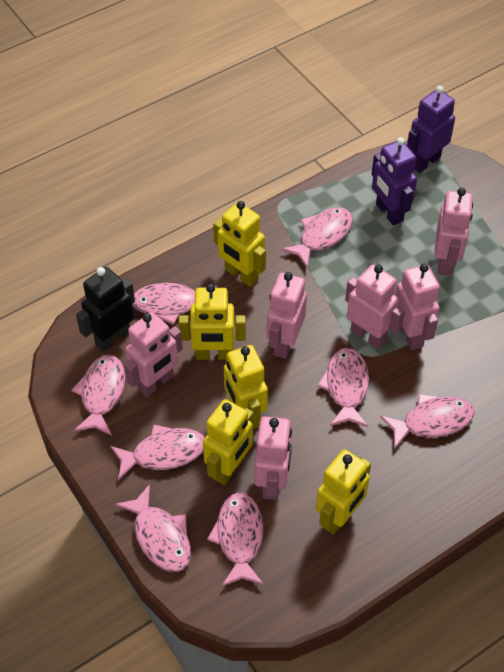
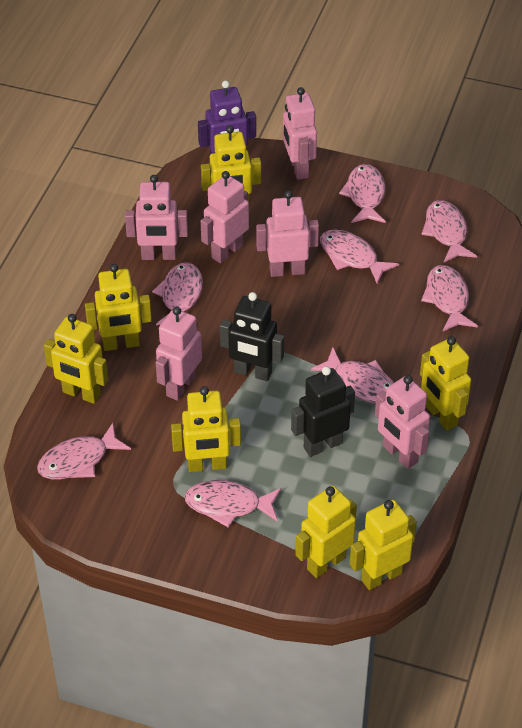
black robot: 1 -> 2
purple robot: 2 -> 1
yellow robot: 5 -> 7

